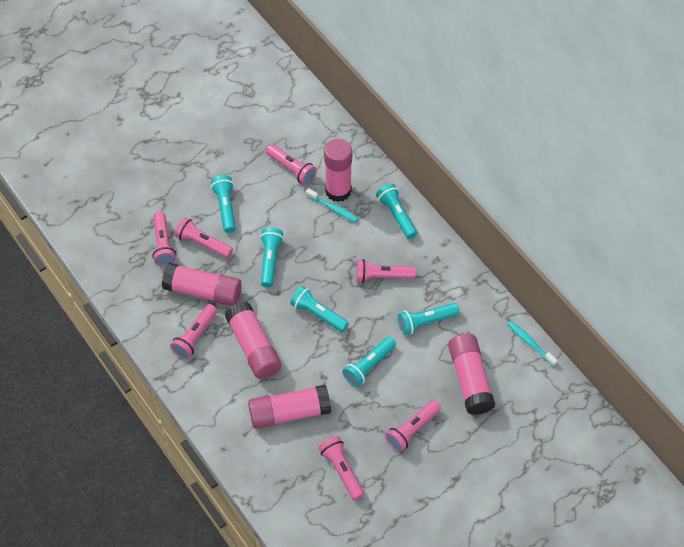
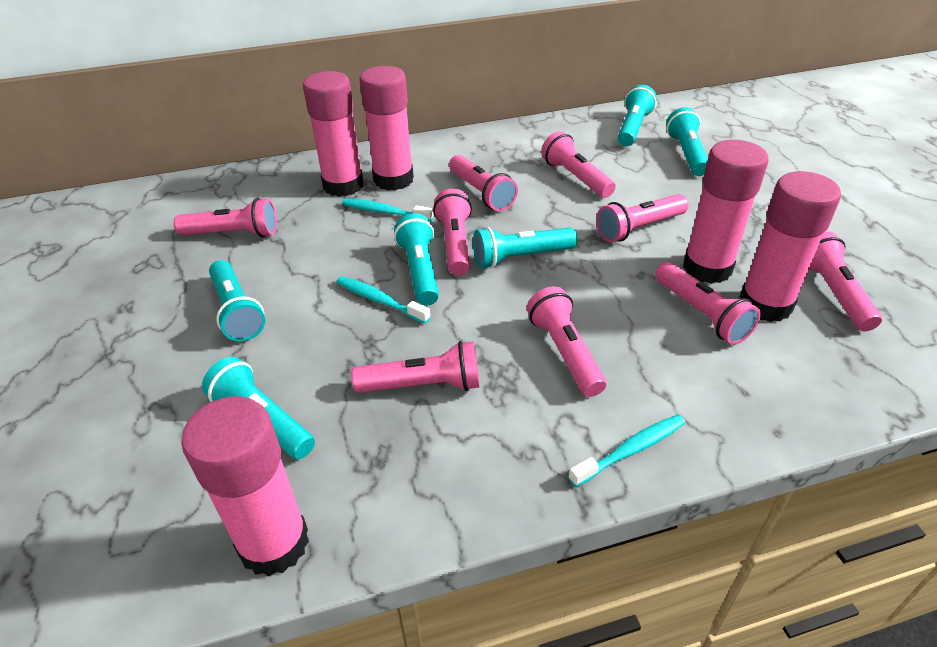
pink flashlight: 7 -> 9
turquoise toothbrush: 2 -> 3

